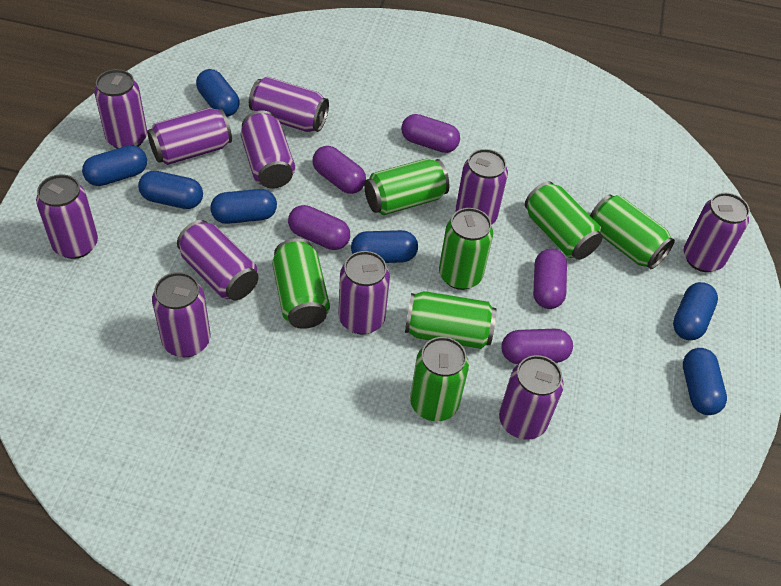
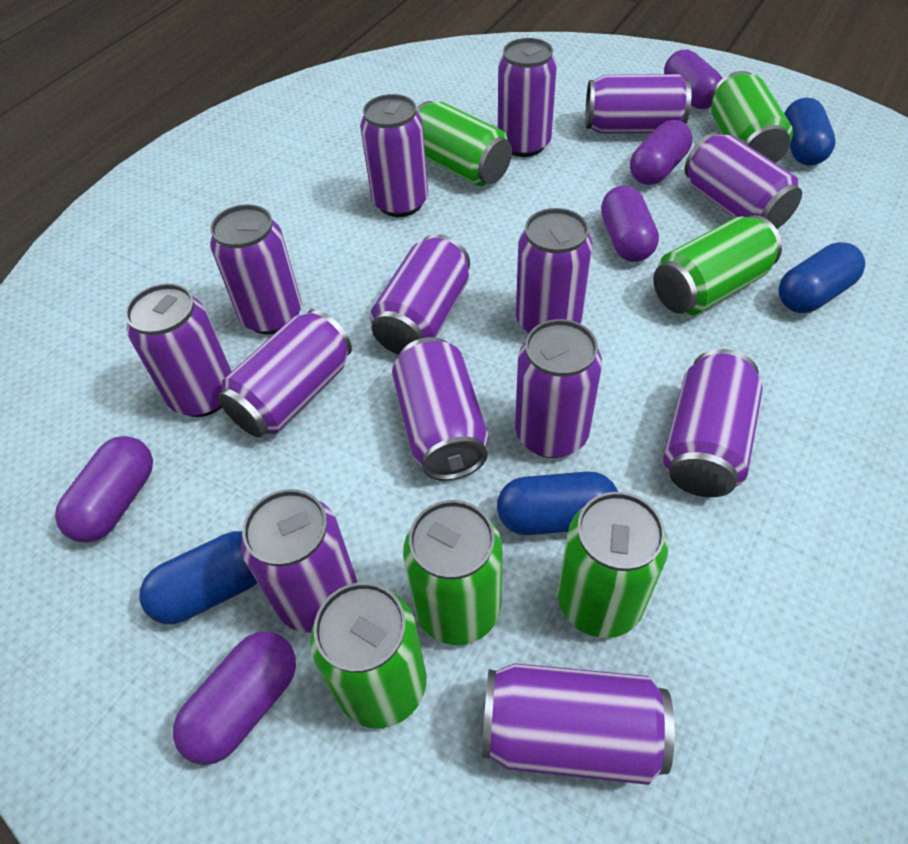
blue capsule: 7 -> 4
green can: 7 -> 6
purple can: 11 -> 14

